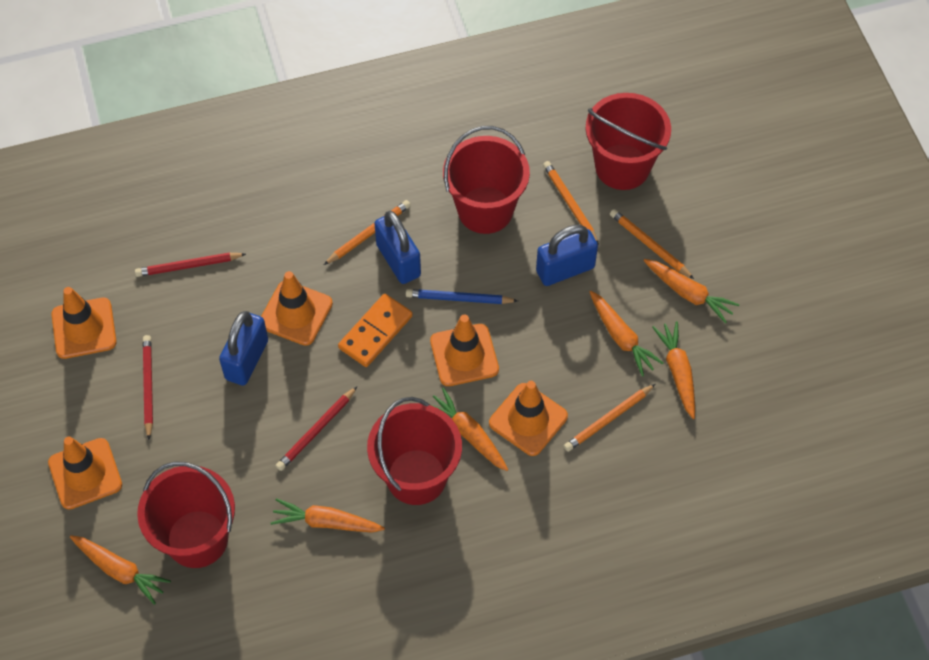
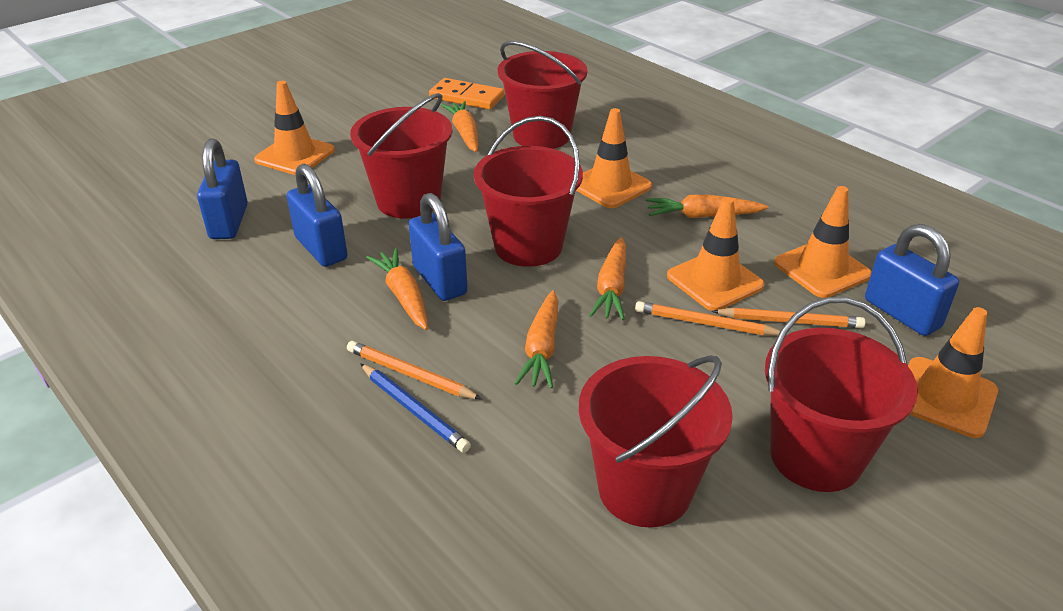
blue padlock: 3 -> 4
orange carrot: 6 -> 5
orange pencil: 4 -> 3
red bucket: 4 -> 5
red pencil: 3 -> 0

